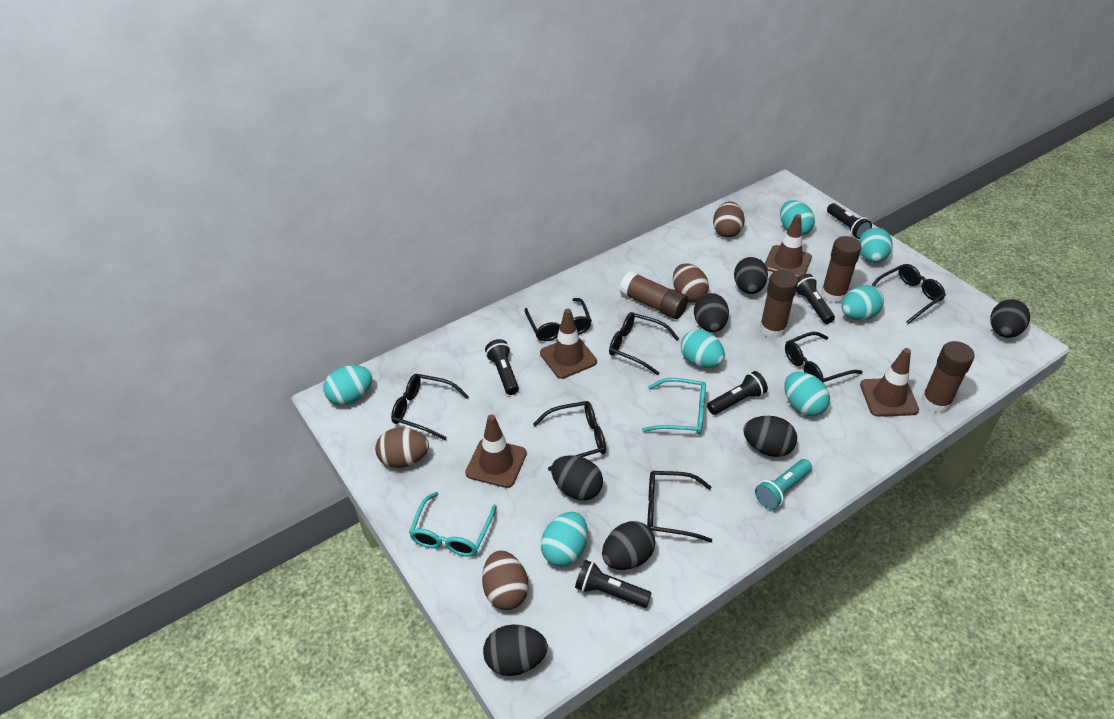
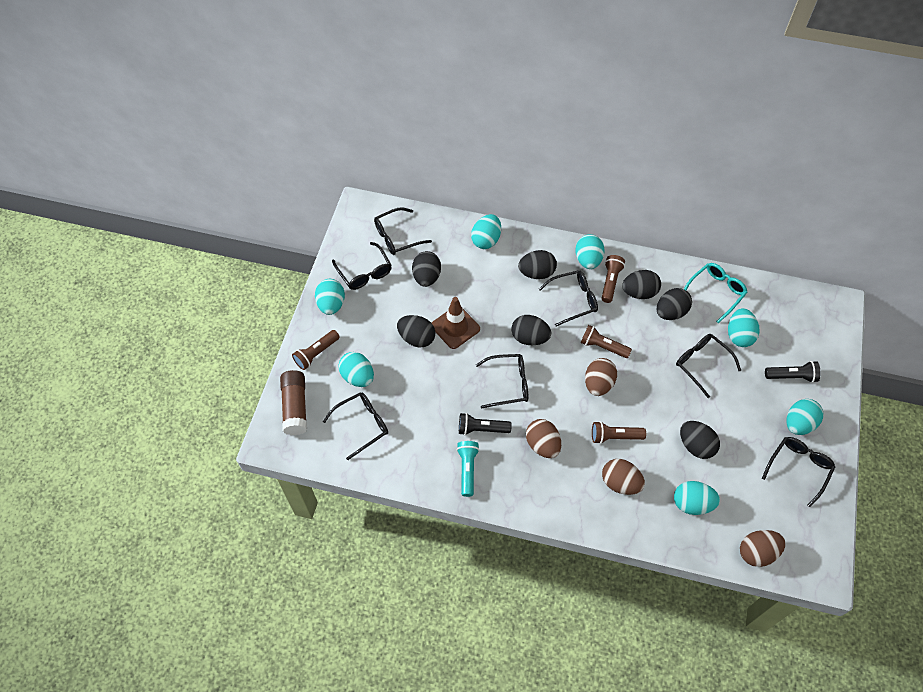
black flashlight: 5 -> 2
brown flashlight: 0 -> 4
brown glue stick: 4 -> 1
brown traffic cone: 4 -> 1
turquoise glasses: 2 -> 1

